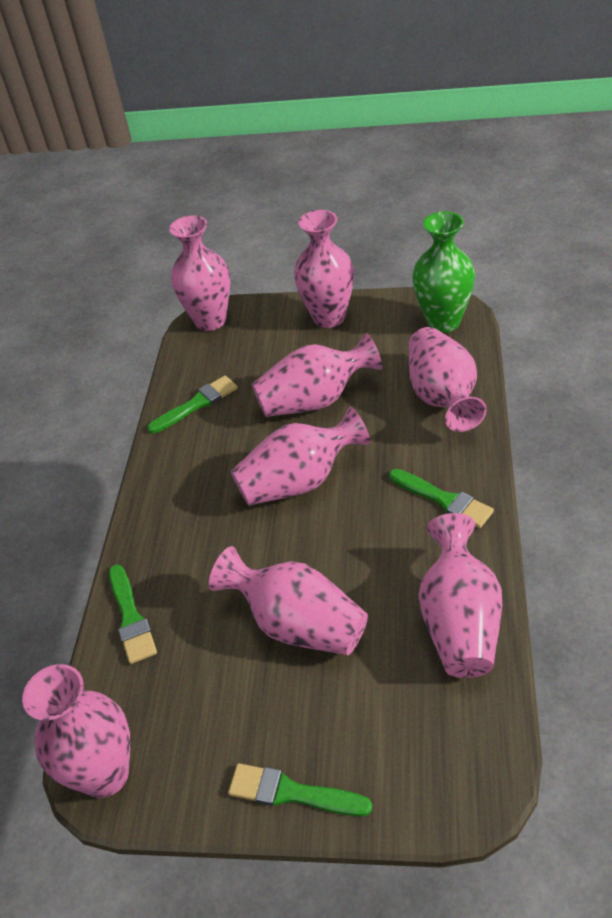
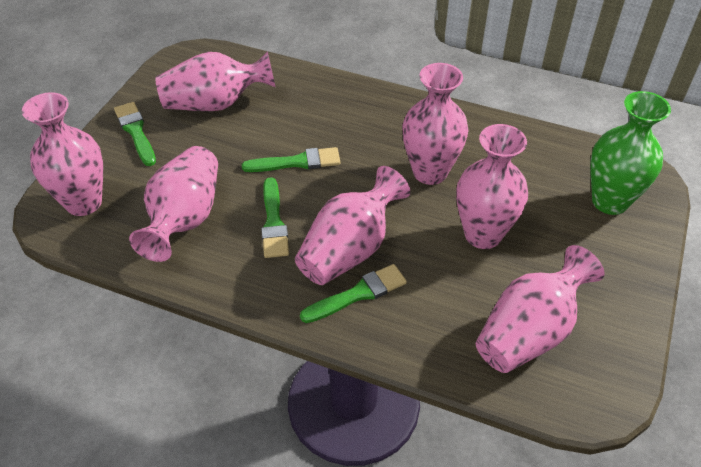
pink vase: 8 -> 7

